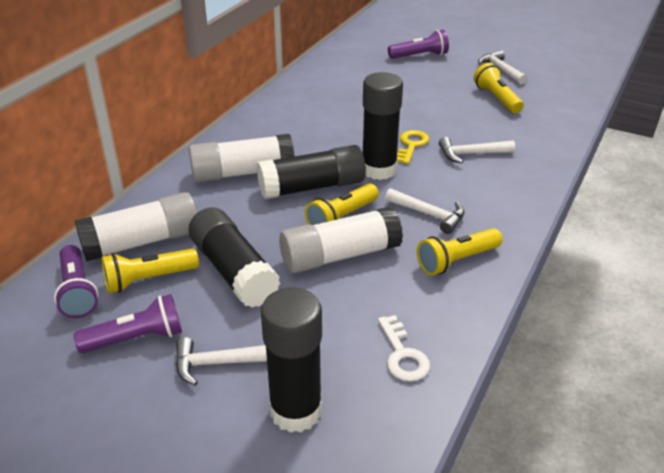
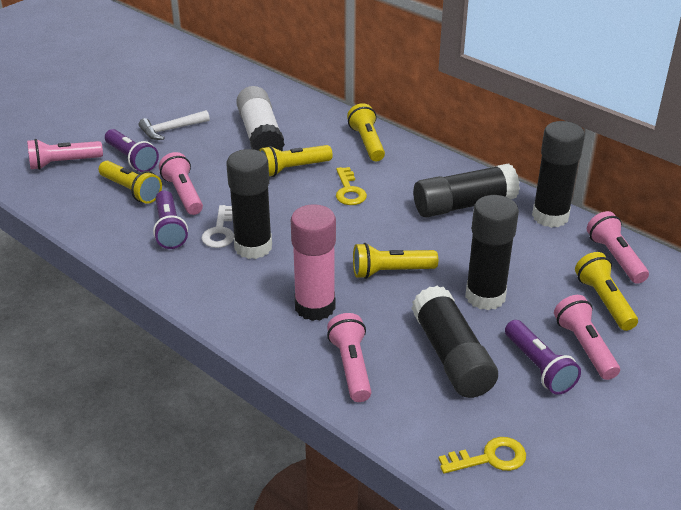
black glue stick: 4 -> 5
pink flashlight: 0 -> 5
pink glue stick: 0 -> 1
white glue stick: 3 -> 1
white hammer: 4 -> 1
yellow flashlight: 4 -> 5
yellow key: 1 -> 2

